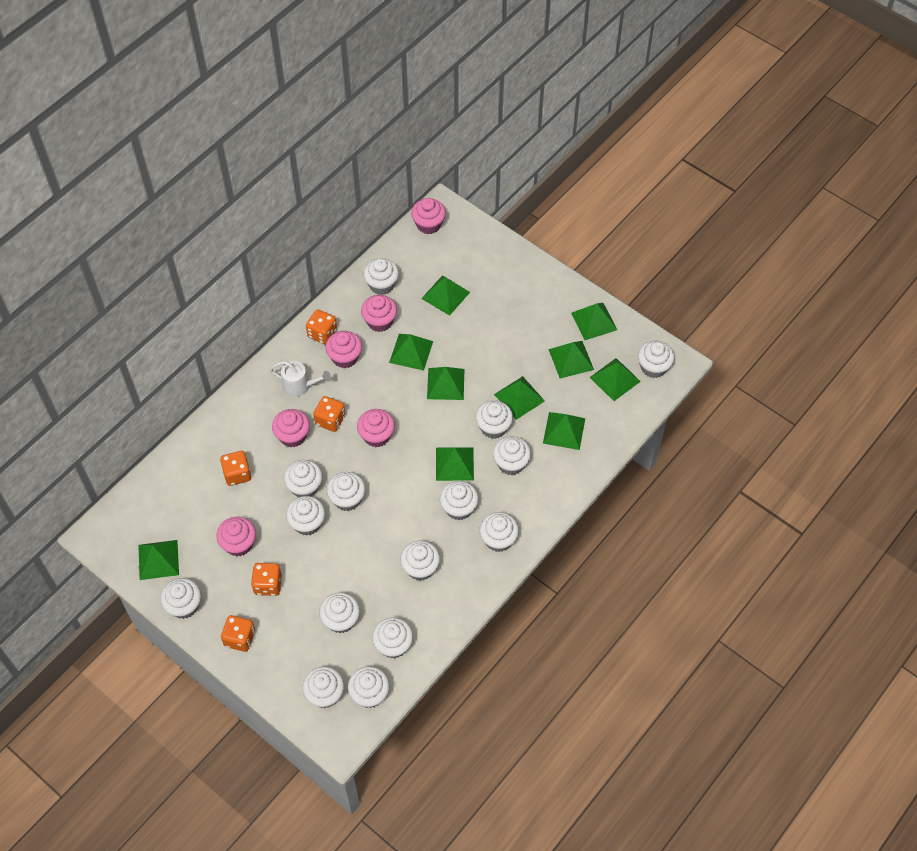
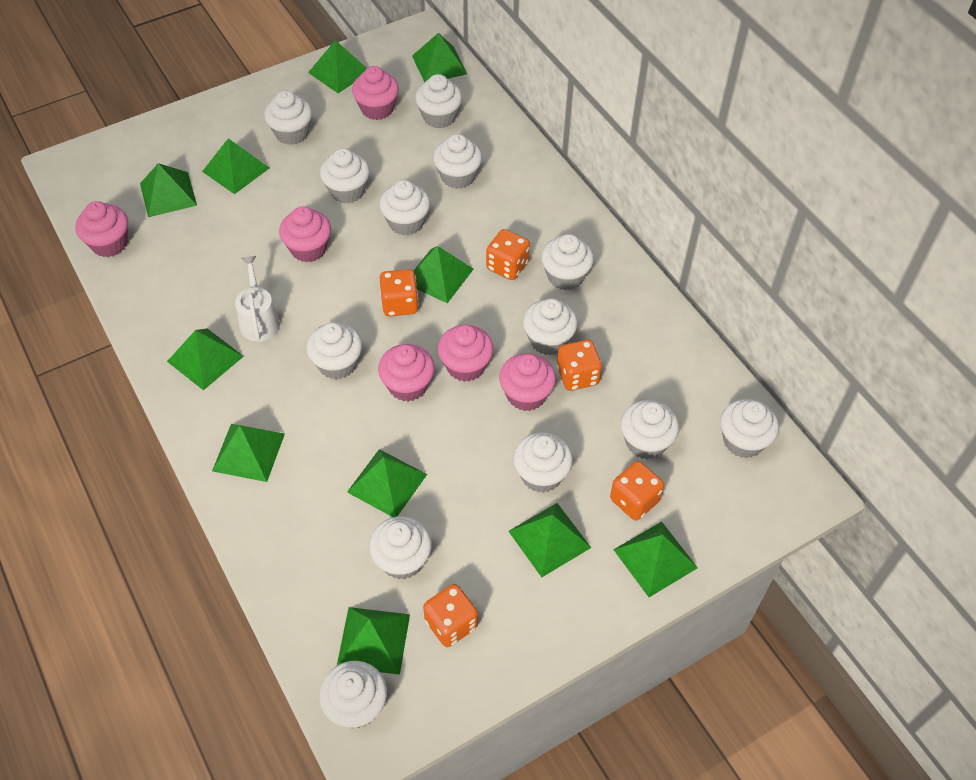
green pyramid: 10 -> 11
white cupcake: 15 -> 13

